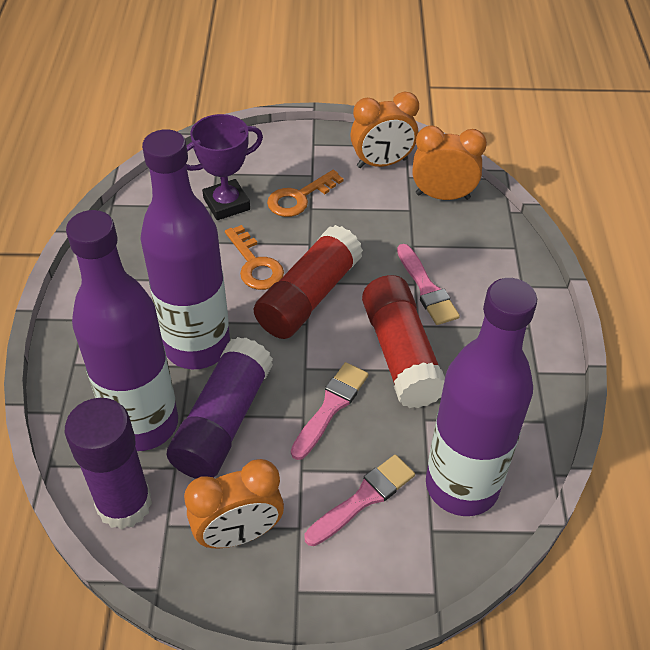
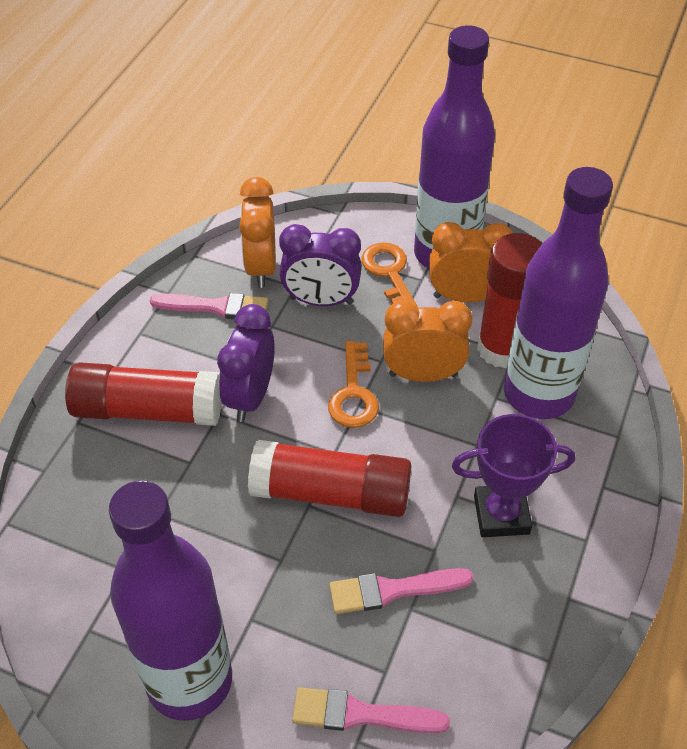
purple clock: 0 -> 2
purple glue stick: 2 -> 0
red glue stick: 2 -> 3

